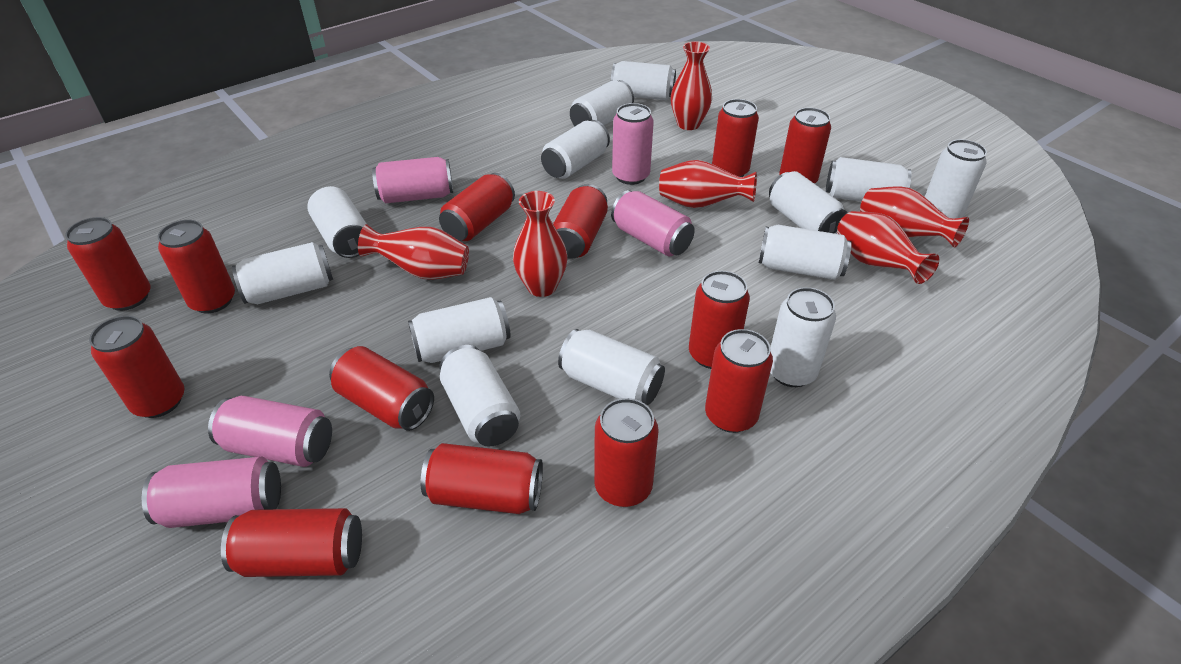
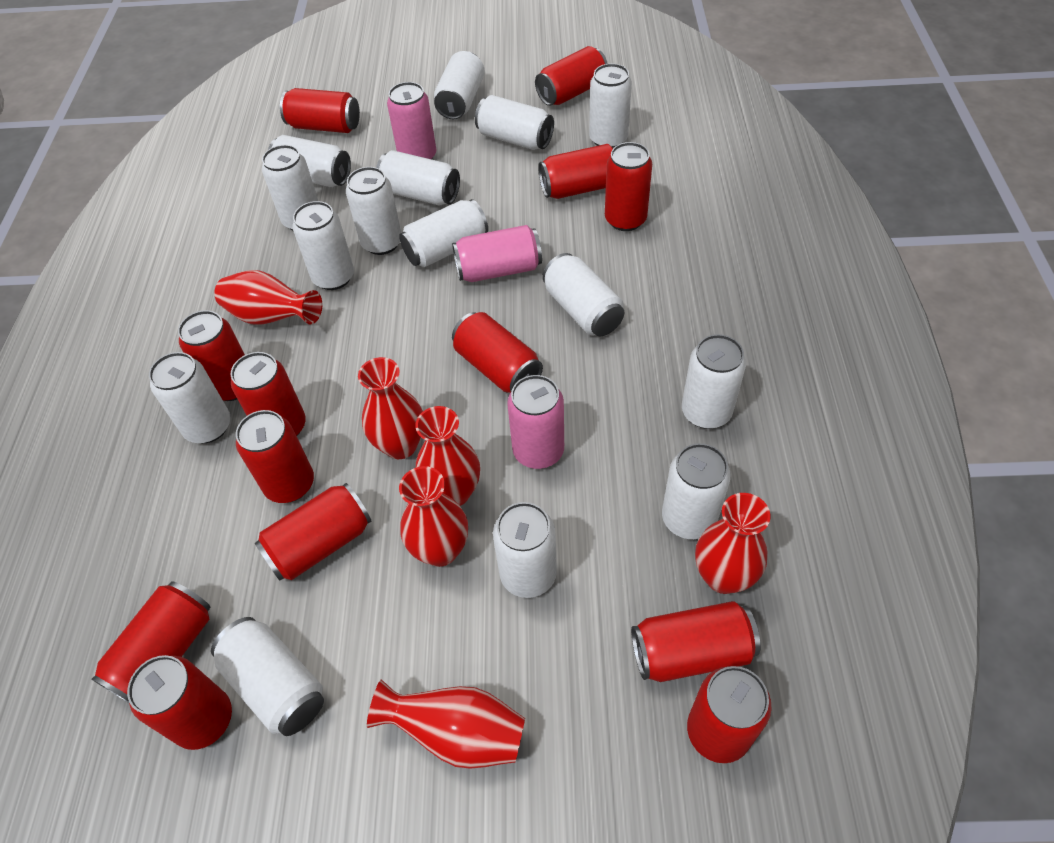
pink can: 5 -> 3
white can: 13 -> 15

